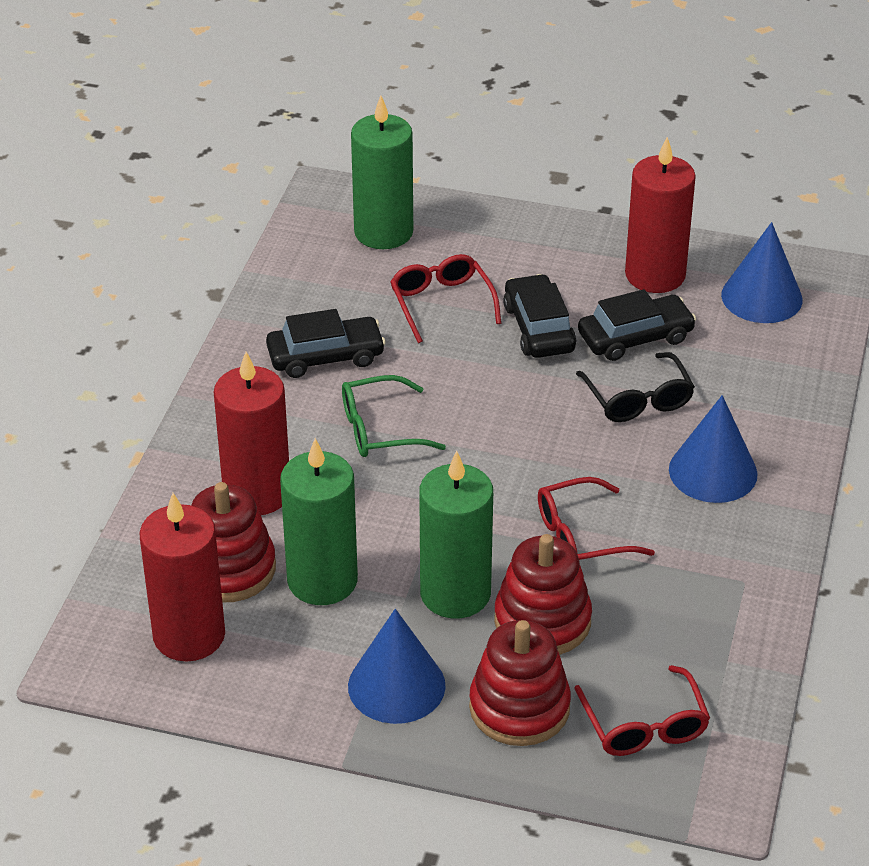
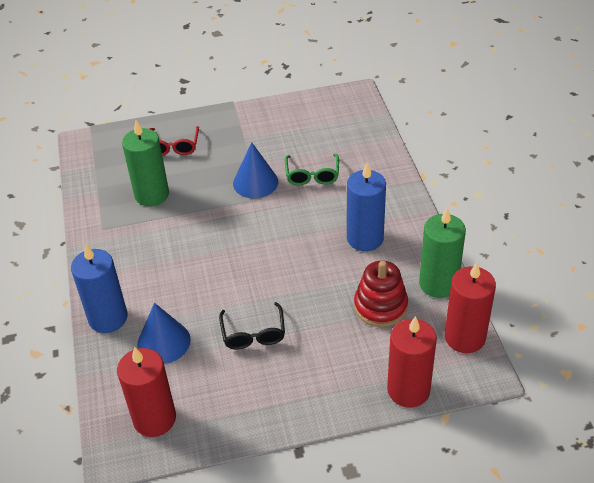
black car: 3 -> 0
blue candle: 0 -> 2
blue cone: 3 -> 2
green candle: 3 -> 2
red glasses: 3 -> 1
red stacking toy: 3 -> 1

